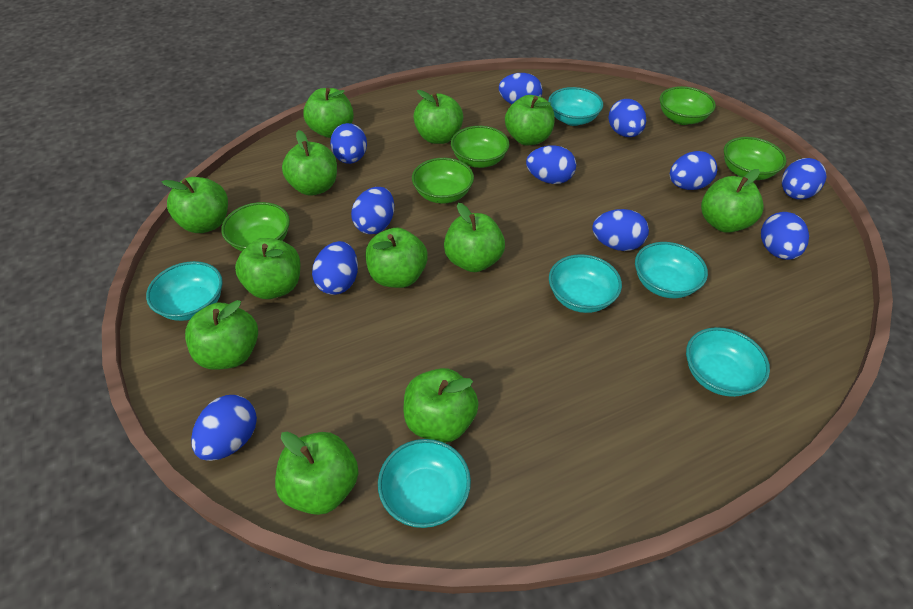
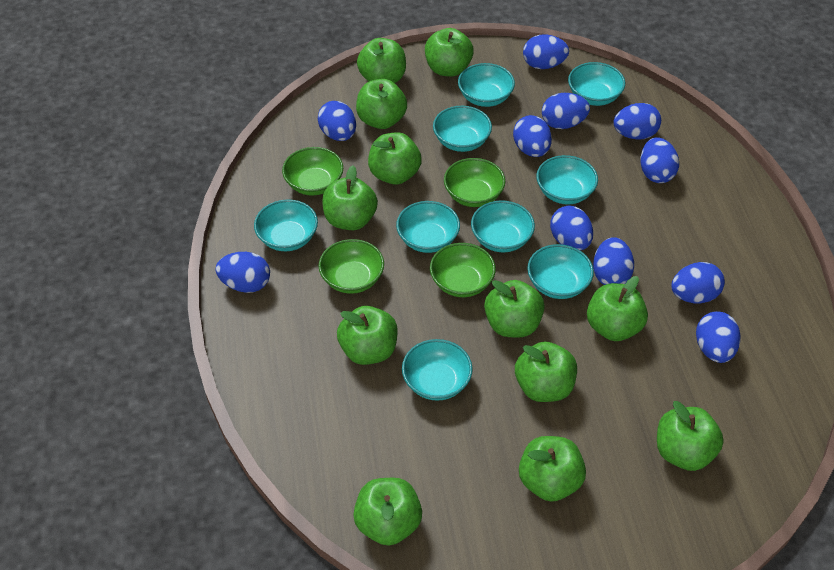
green bowl: 5 -> 4
turquoise bowl: 6 -> 9

